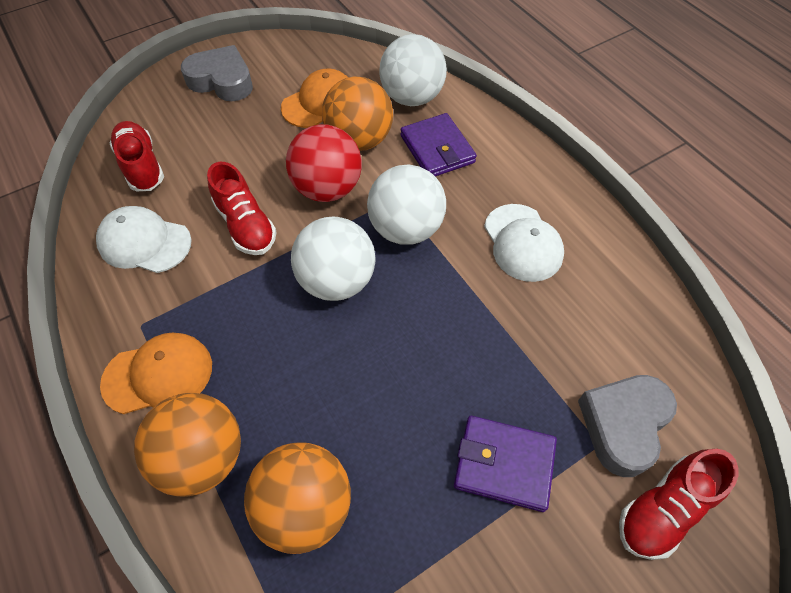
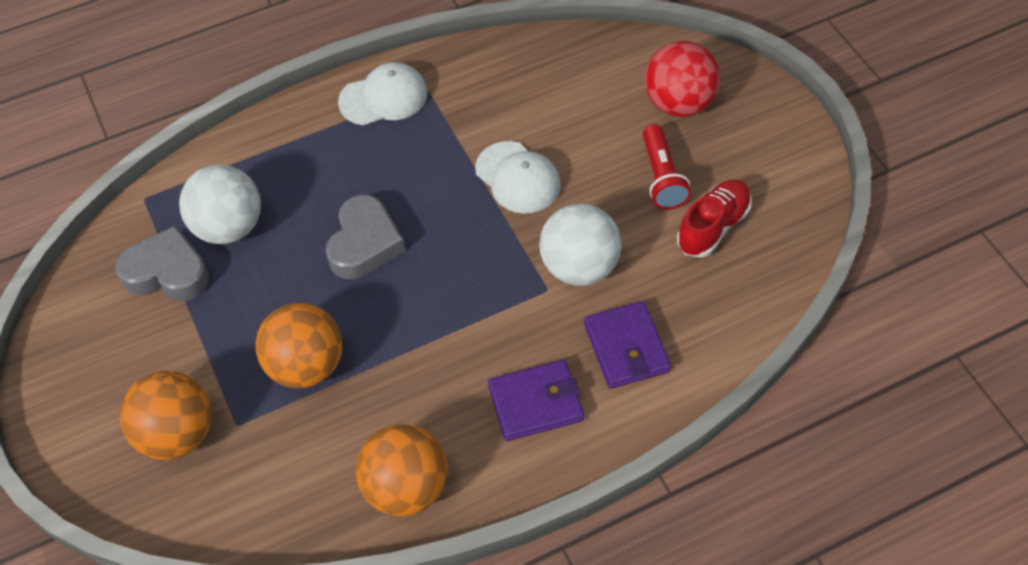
orange cap: 2 -> 0
red flashlight: 0 -> 1
red shoe: 3 -> 1
white ball: 3 -> 2

